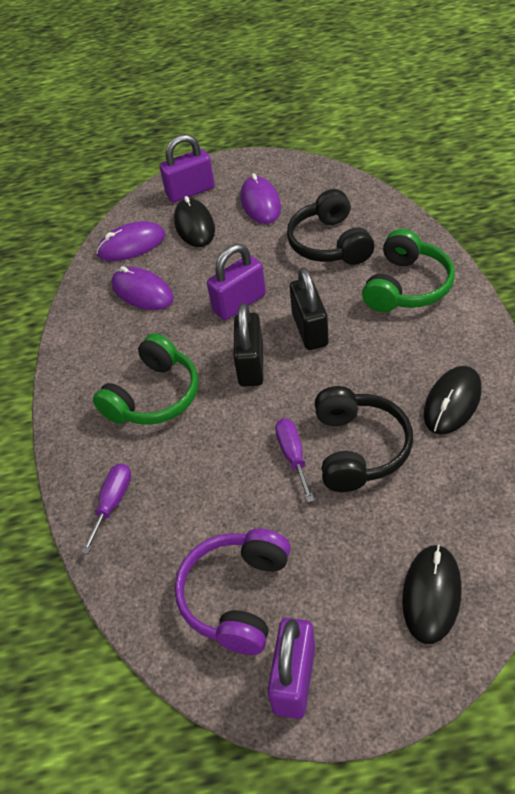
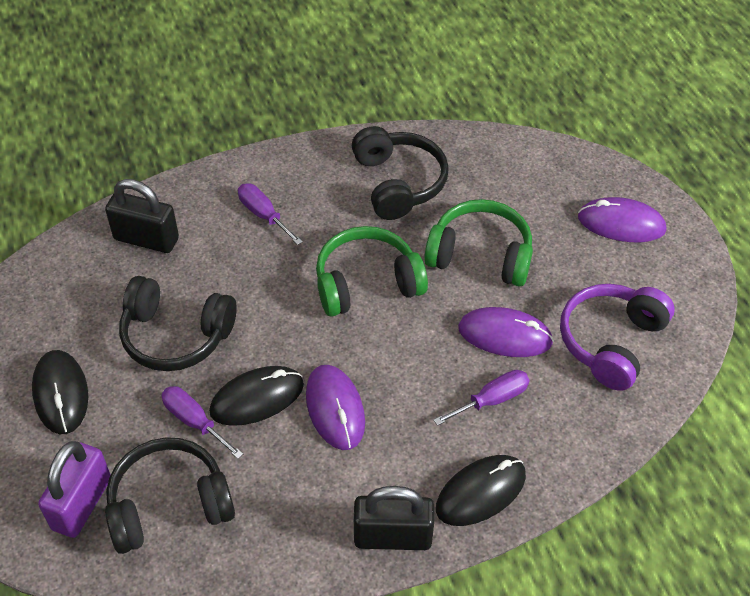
black headphones: 2 -> 3
purple padlock: 3 -> 1
purple screwdriver: 2 -> 3

